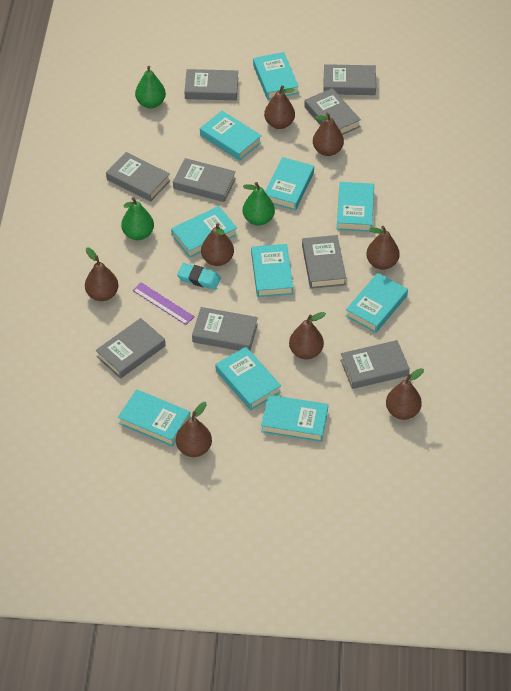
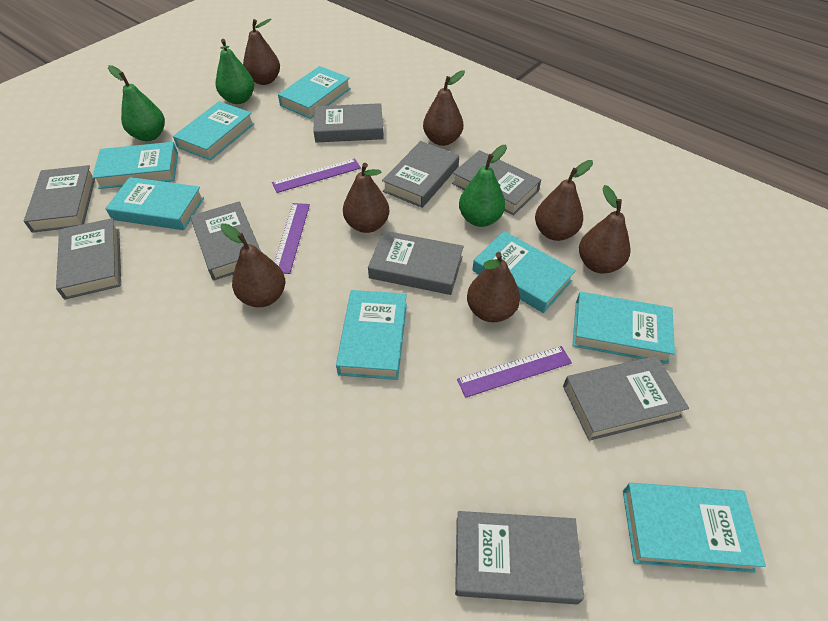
brown pear: 8 -> 7
purple ruler: 1 -> 3
turquoise book: 10 -> 8
turquoise eraser: 1 -> 0

